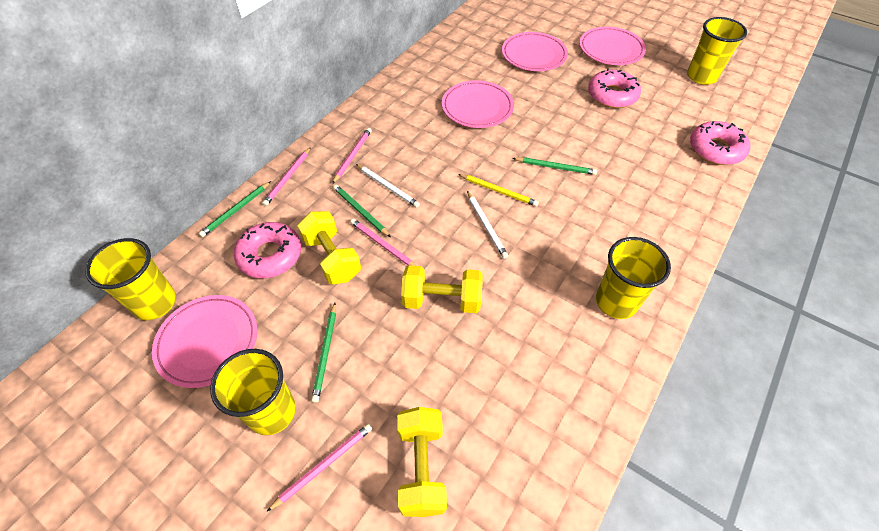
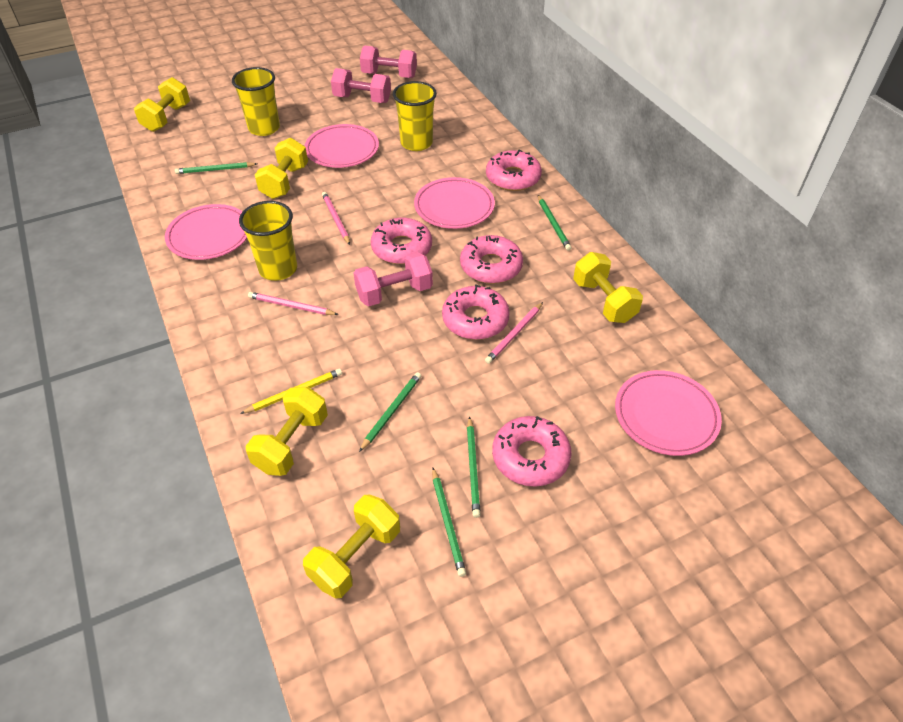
green pencil: 4 -> 5
pink donut: 3 -> 5
pink dumbbell: 0 -> 3
pink pencil: 4 -> 3
white pencil: 2 -> 0
yellow cup: 4 -> 3
yellow dumbbell: 3 -> 5

